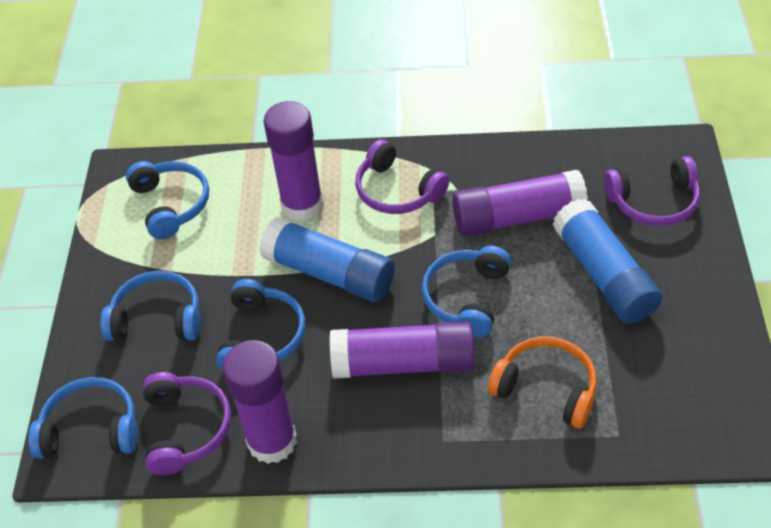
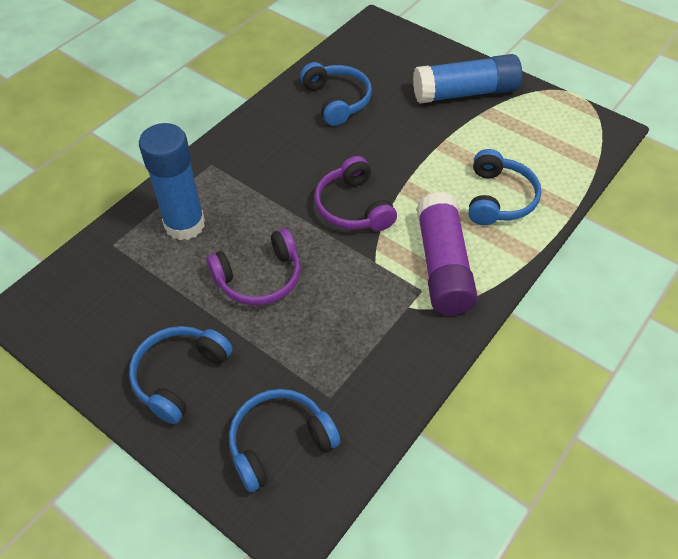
blue headphones: 5 -> 4
orange headphones: 1 -> 0
purple glue stick: 4 -> 1
purple headphones: 3 -> 2

